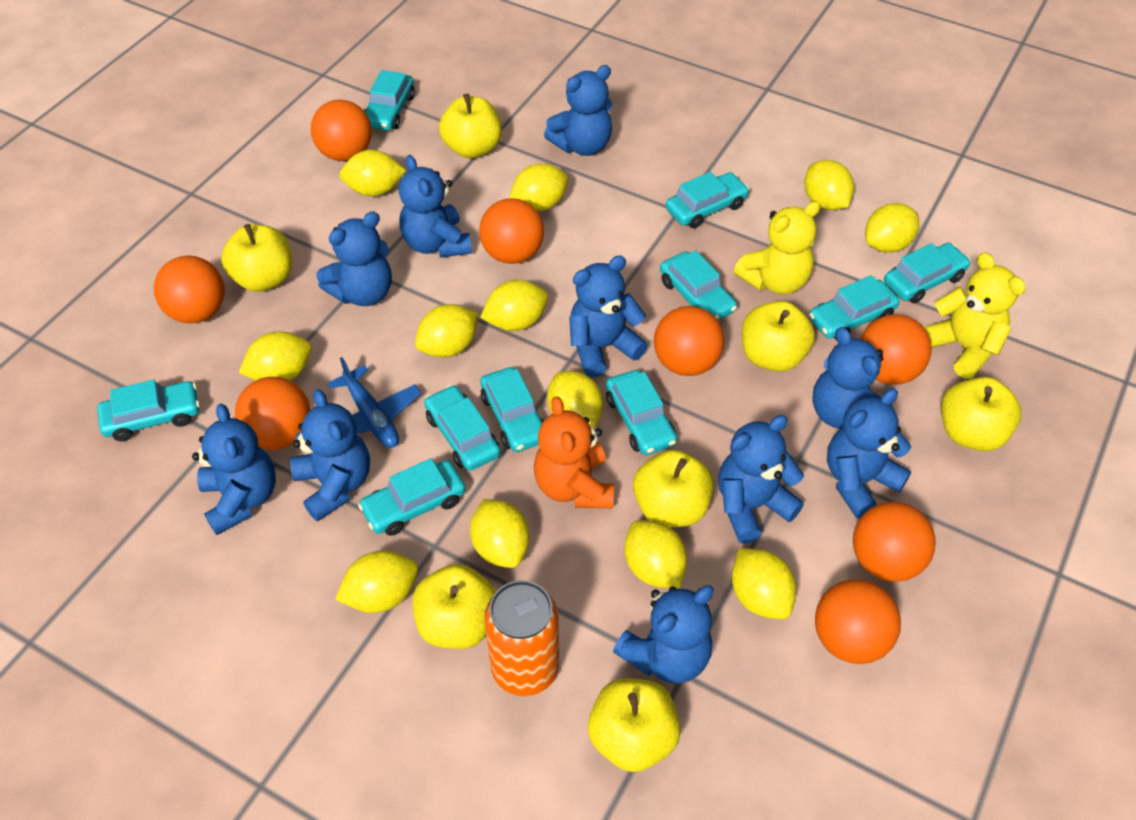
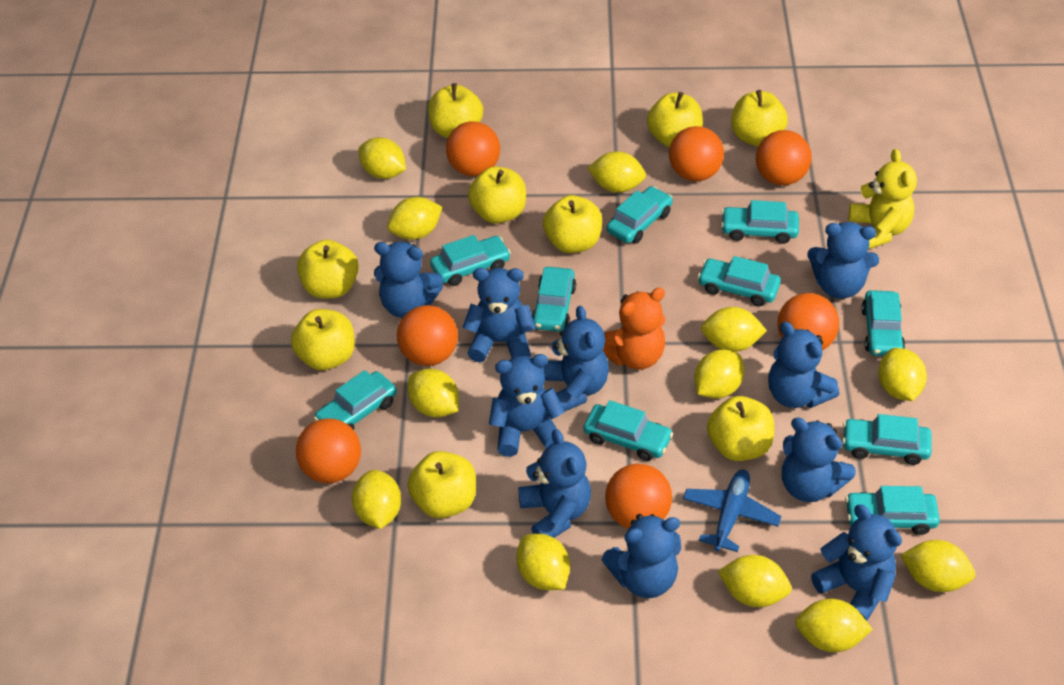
orange ball: 8 -> 7
orange can: 1 -> 0
yellow apple: 7 -> 9
yellow teddy bear: 2 -> 1

